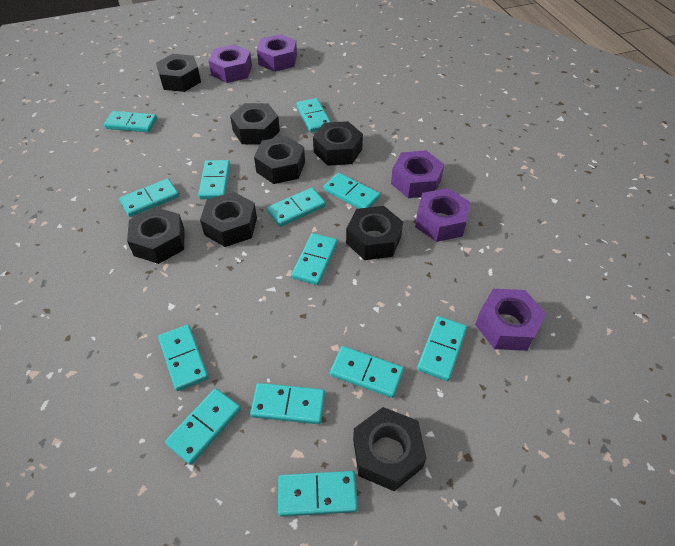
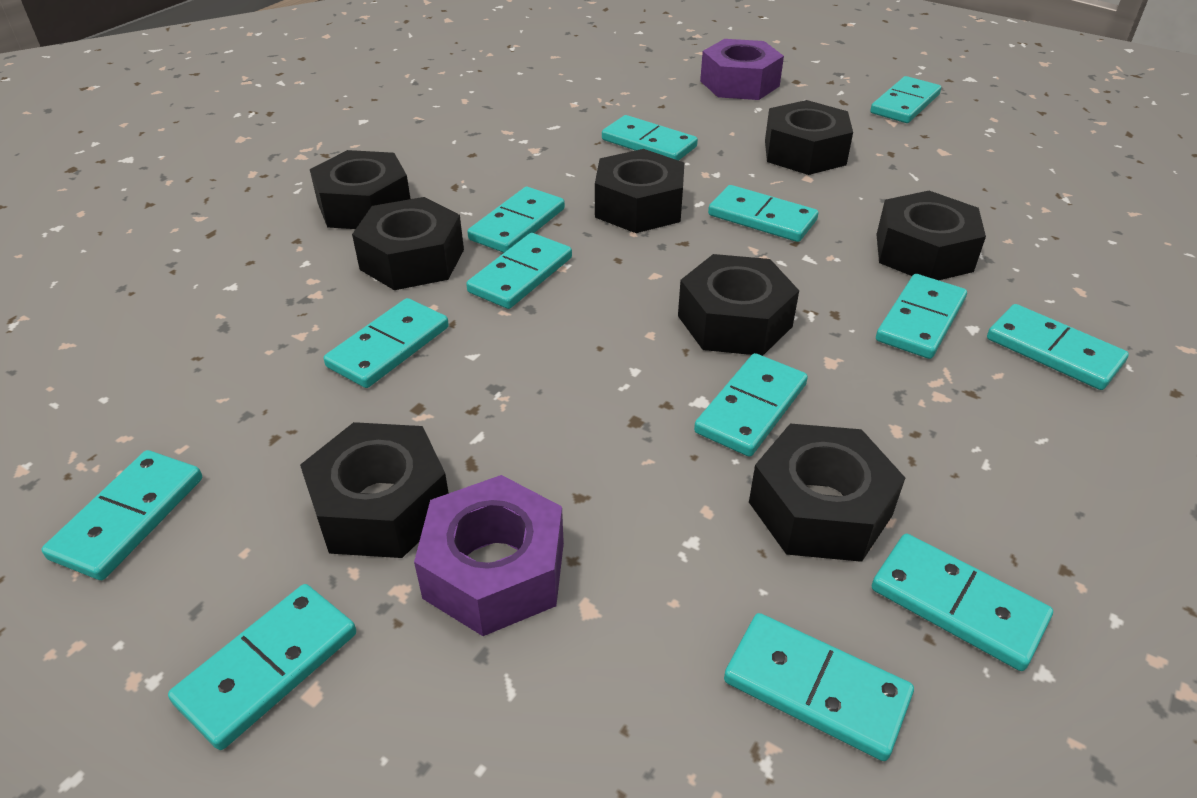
purple nut: 5 -> 2

